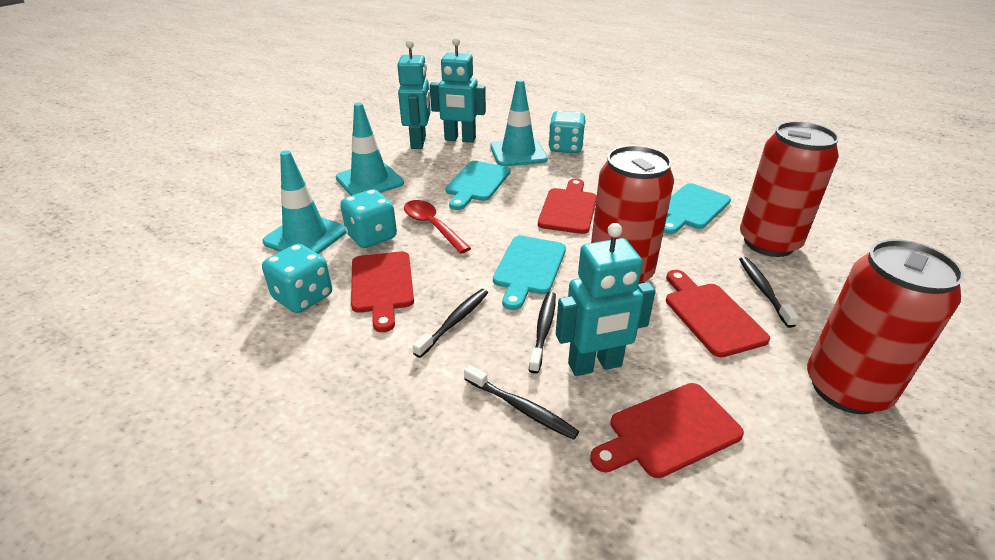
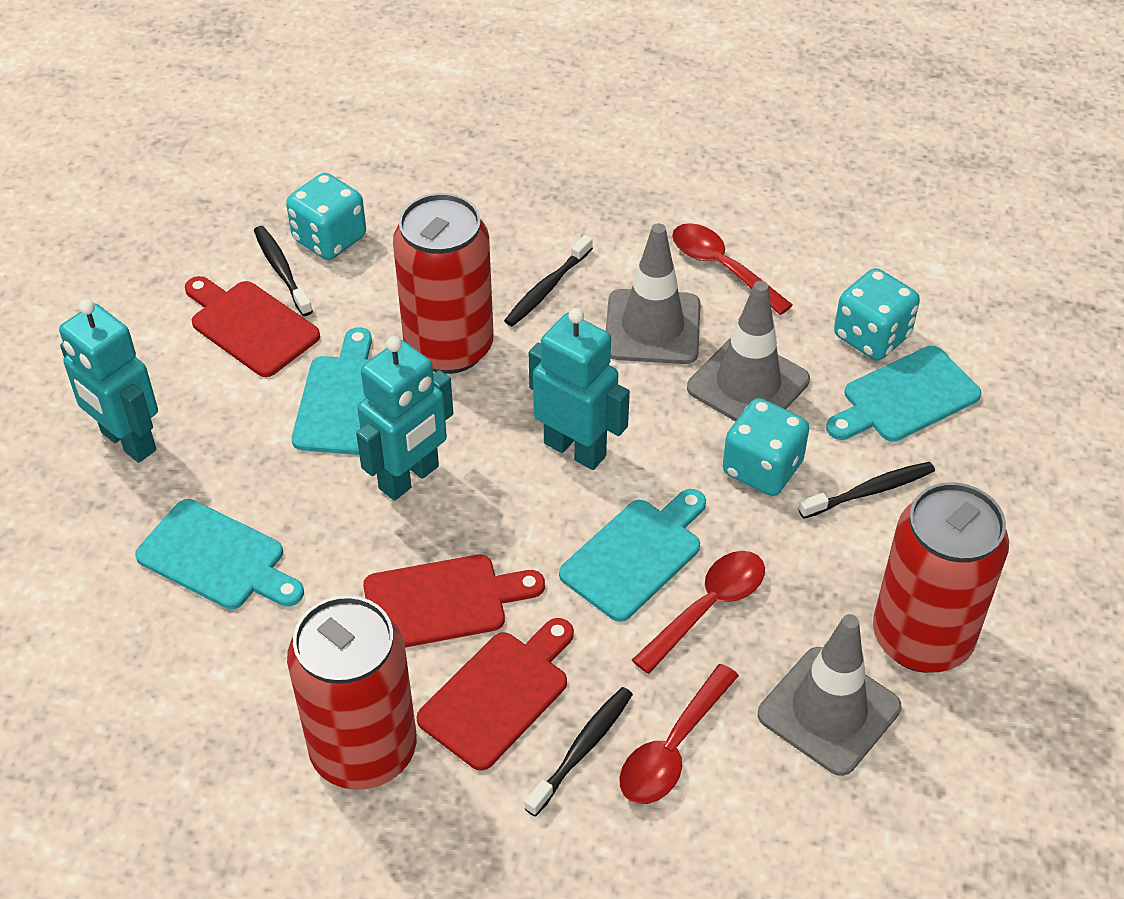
grey traffic cone: 0 -> 3
red cutting board: 4 -> 3
red spoon: 1 -> 3
turquoise cutting board: 3 -> 4
turquoise traffic cone: 3 -> 0

